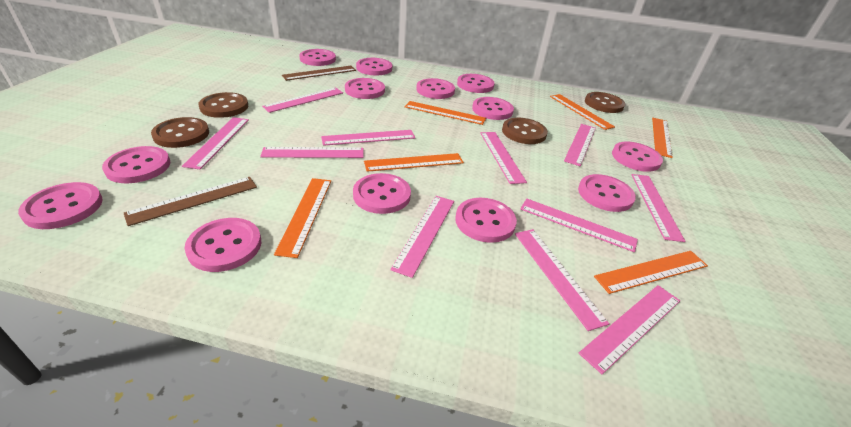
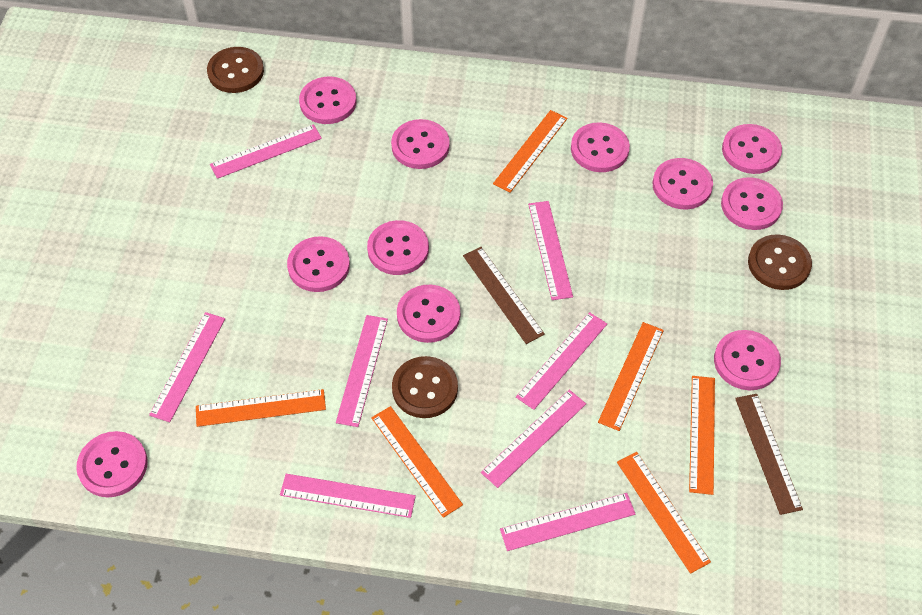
brown button: 4 -> 3
pink button: 13 -> 11
pink ruler: 11 -> 8

